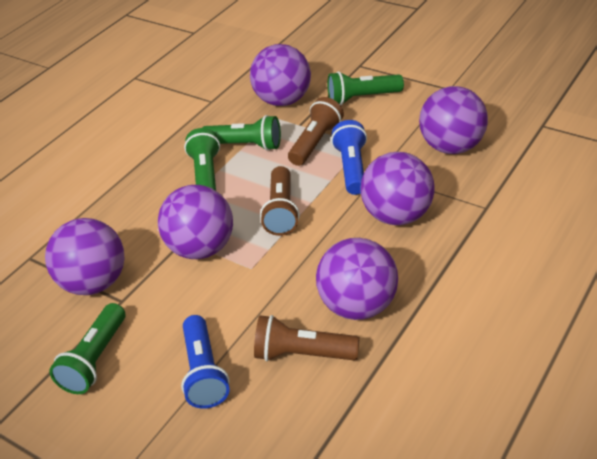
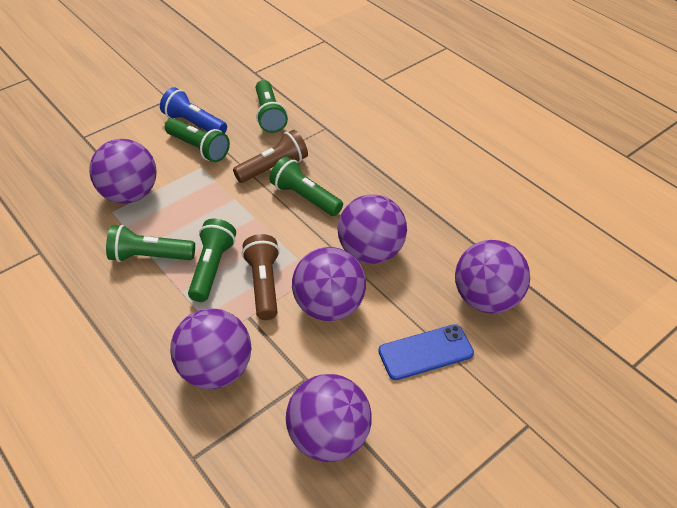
blue flashlight: 2 -> 1
blue phone: 0 -> 1
brown flashlight: 3 -> 2
green flashlight: 4 -> 5

